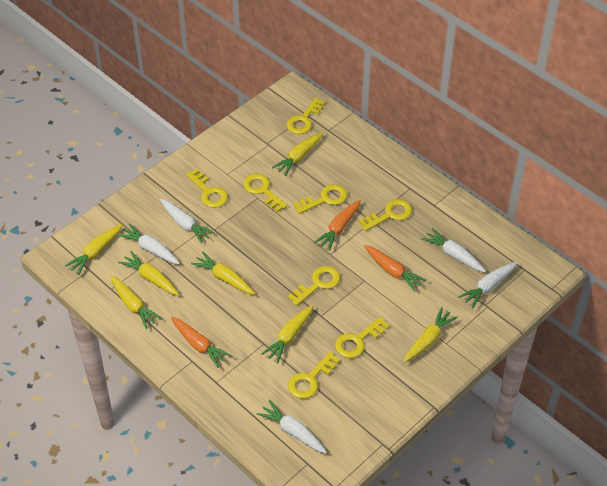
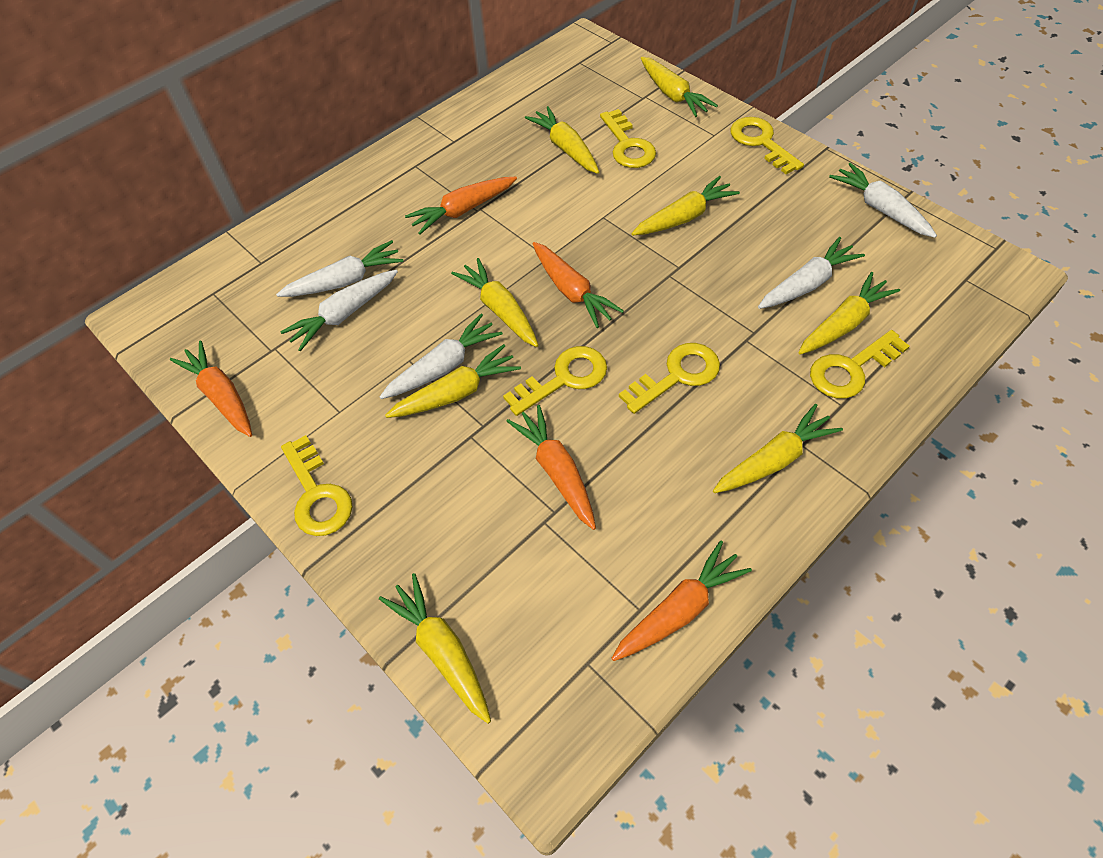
orange carrot: 3 -> 5
yellow carrot: 7 -> 8
yellow key: 8 -> 6

